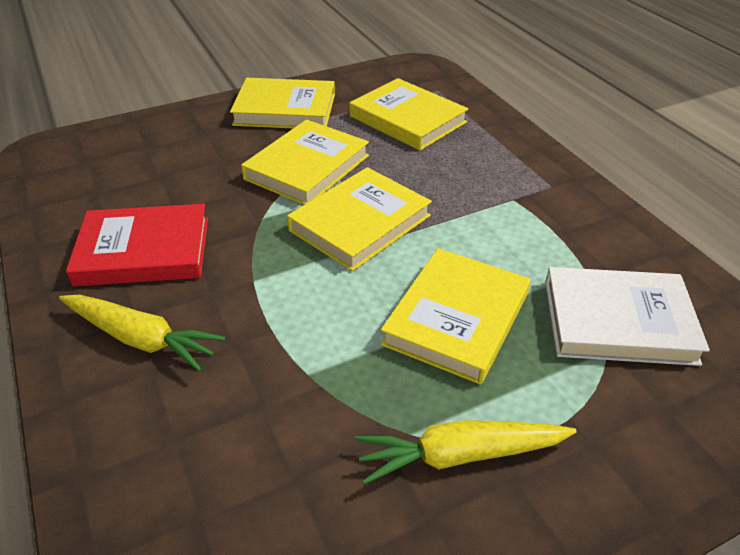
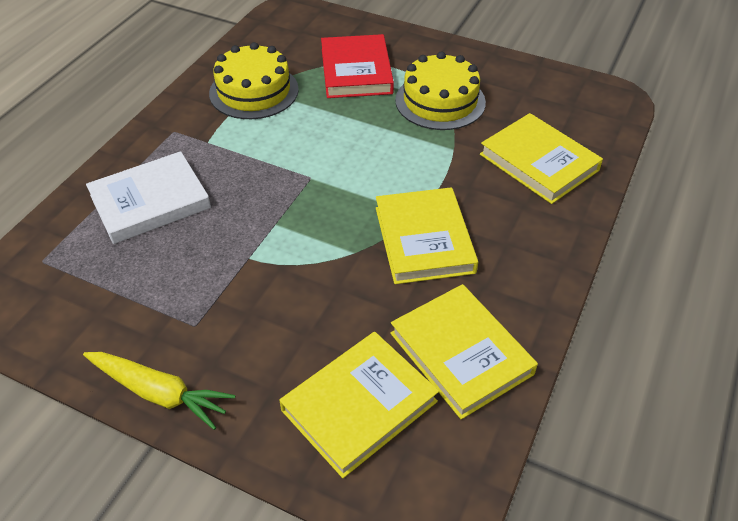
yellow book: 5 -> 4
yellow cake: 0 -> 2
yellow carrot: 2 -> 1

